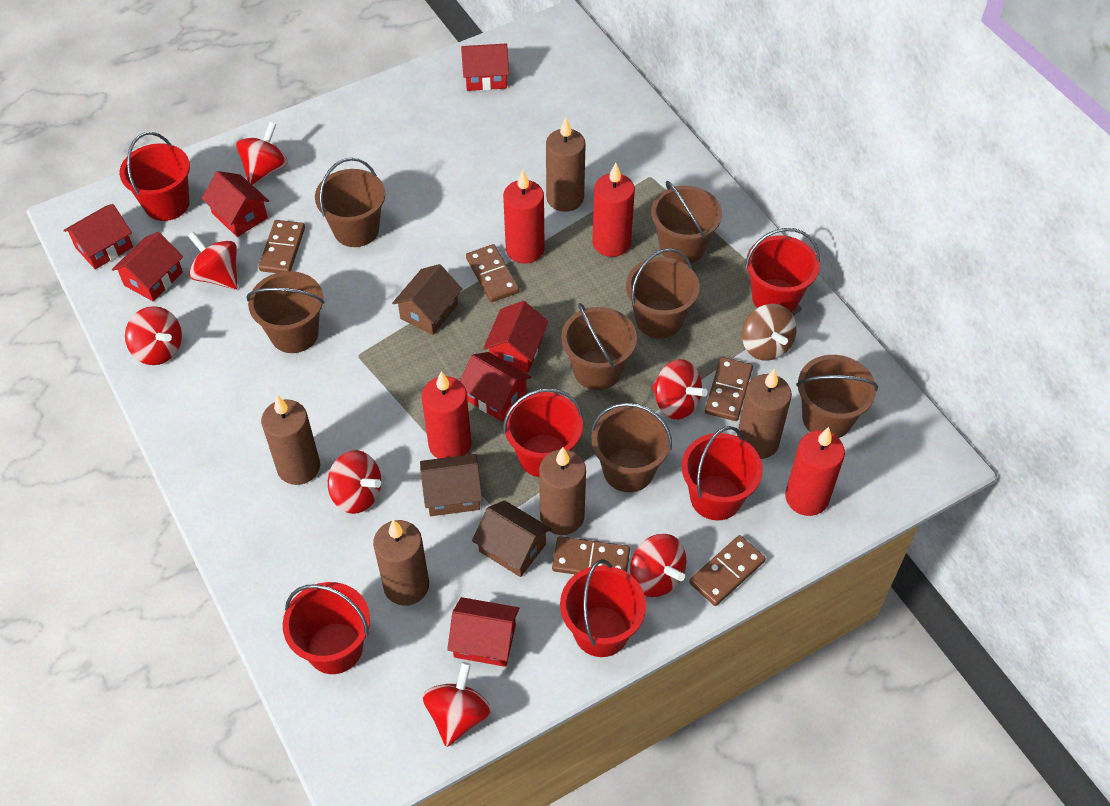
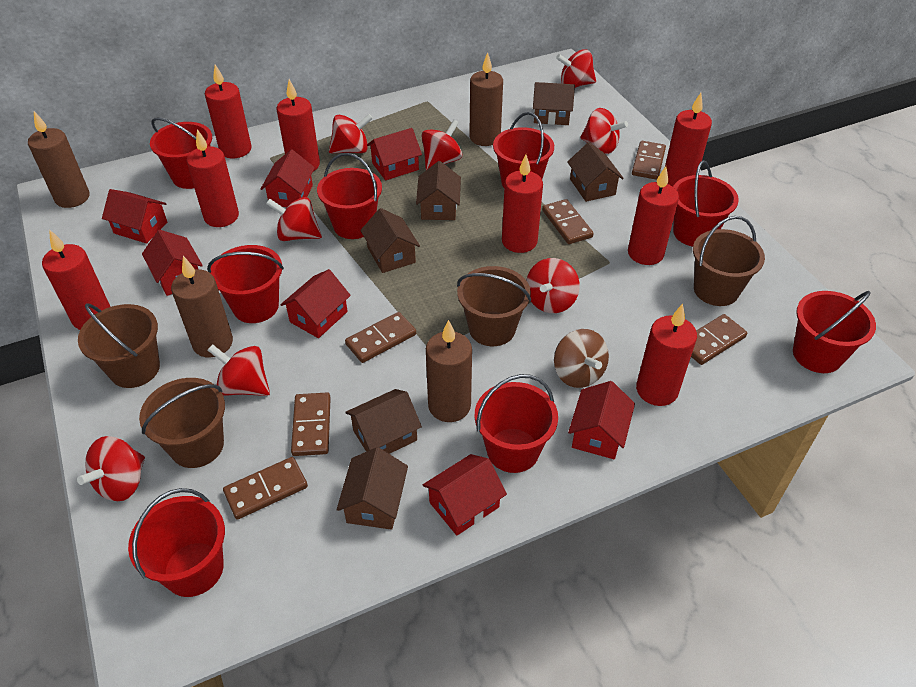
brown bucket: 7 -> 4
brown candle: 5 -> 4
brown domino: 5 -> 6
brown house: 3 -> 6
red bucket: 6 -> 8
red candle: 4 -> 8
red spinning top: 7 -> 8

